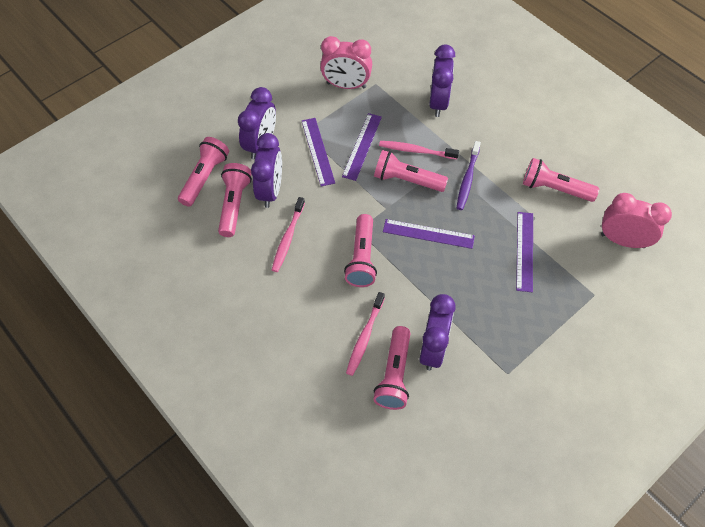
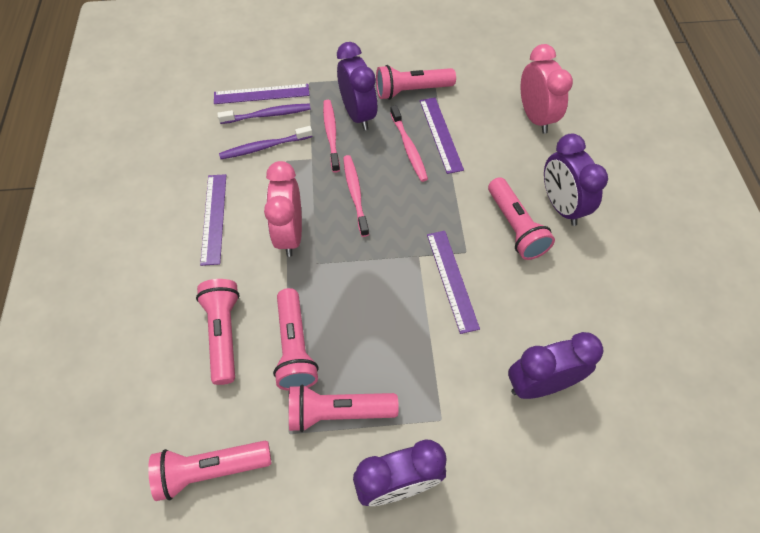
purple toothbrush: 1 -> 2

